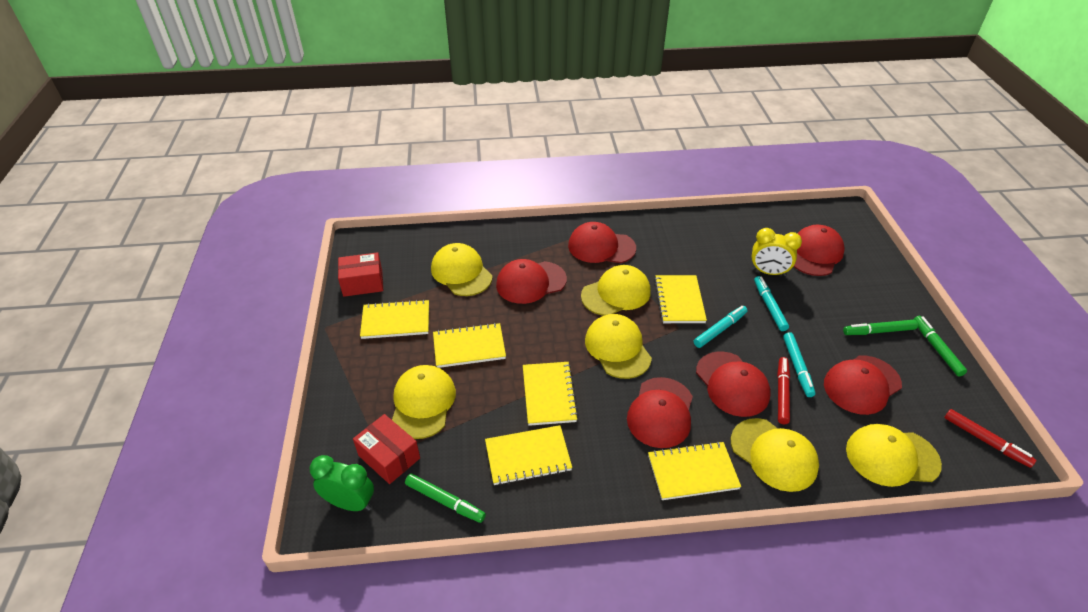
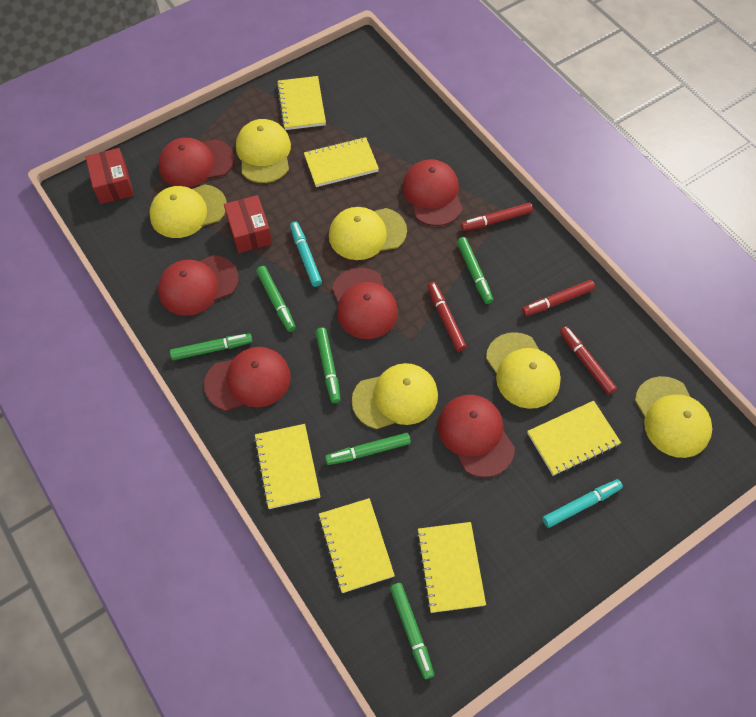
green clock: 1 -> 0
green marker: 3 -> 6
red marker: 2 -> 4
turquoise marker: 3 -> 2
yellow clock: 1 -> 0

